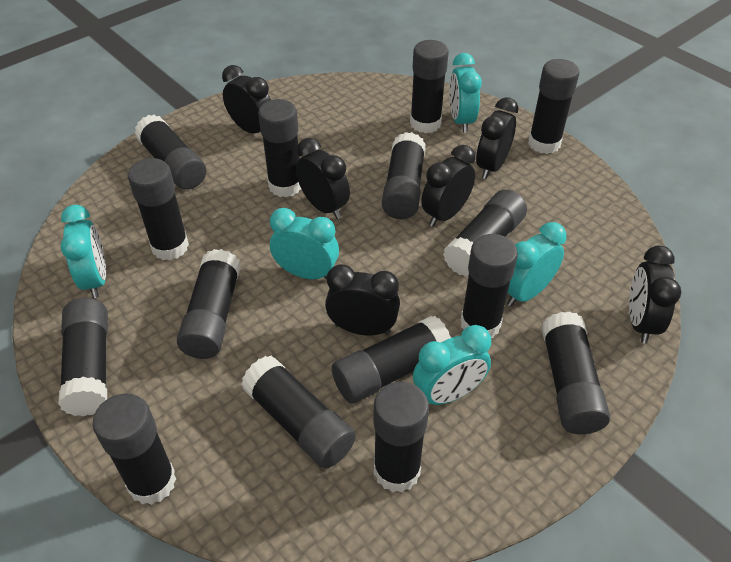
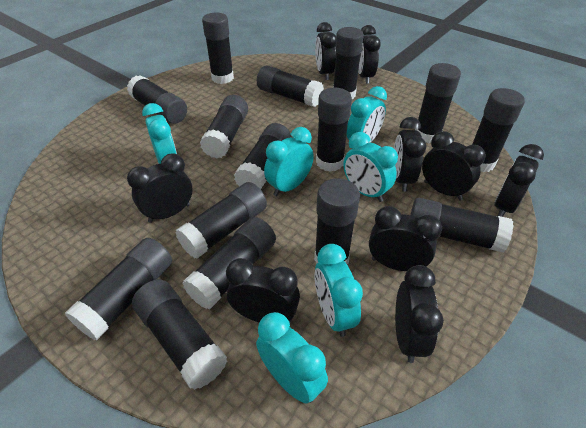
black clock: 6 -> 9
turquoise clock: 5 -> 6

